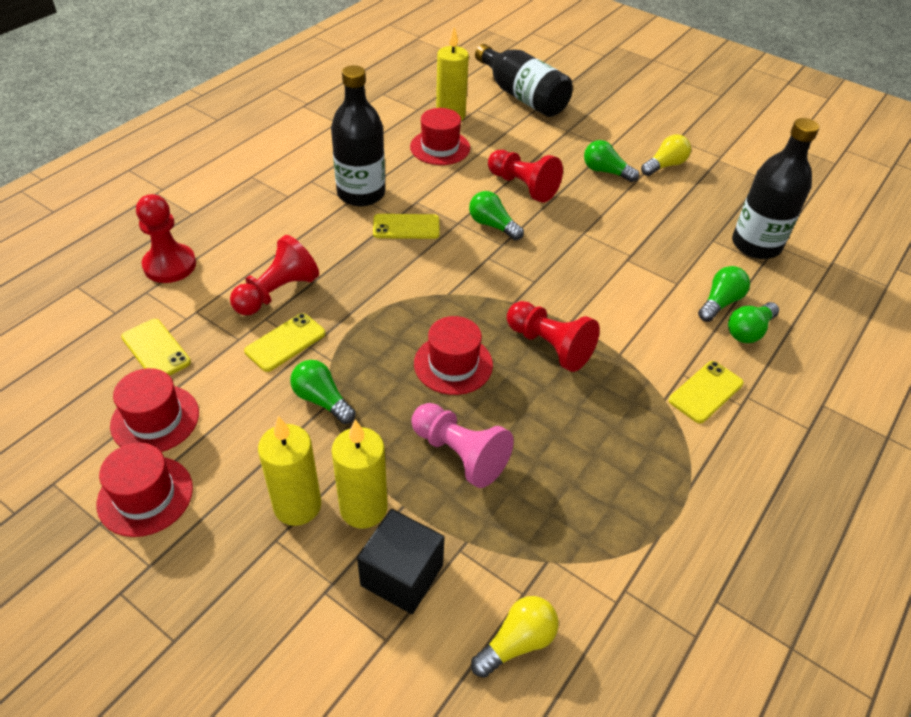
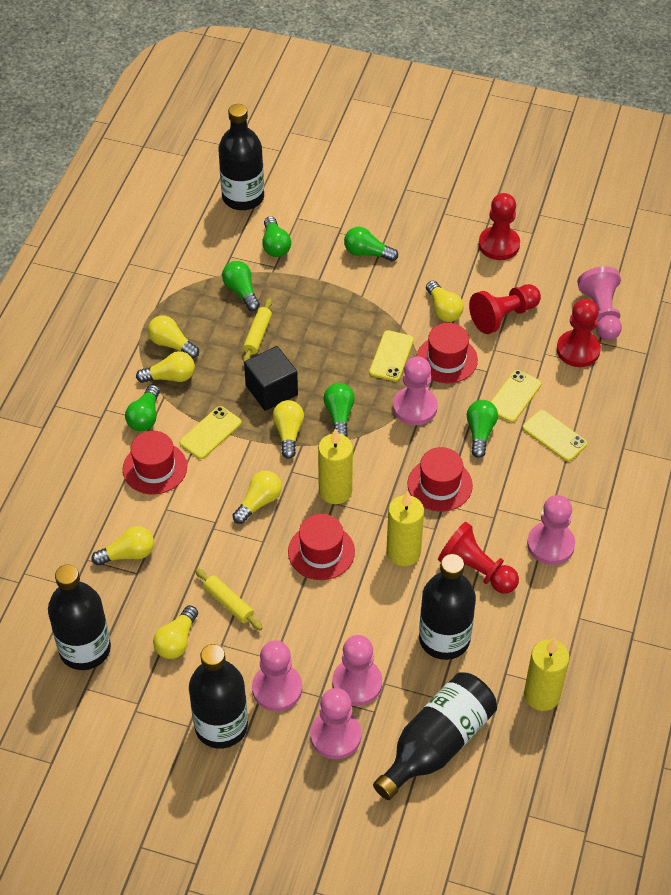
black bottle: 3 -> 5
green light bulb: 5 -> 6
pink pawn: 1 -> 6
yellow light bulb: 2 -> 7
yellow rolling pin: 0 -> 2

